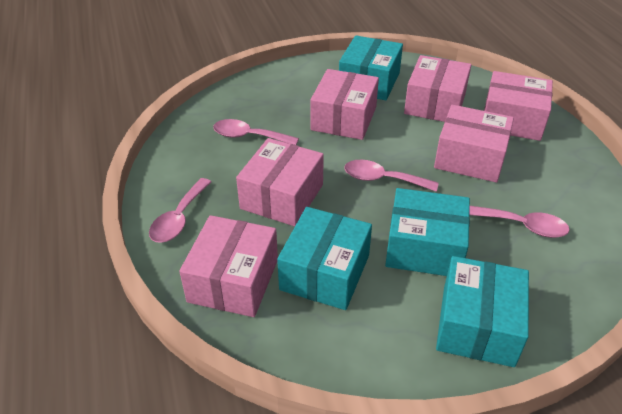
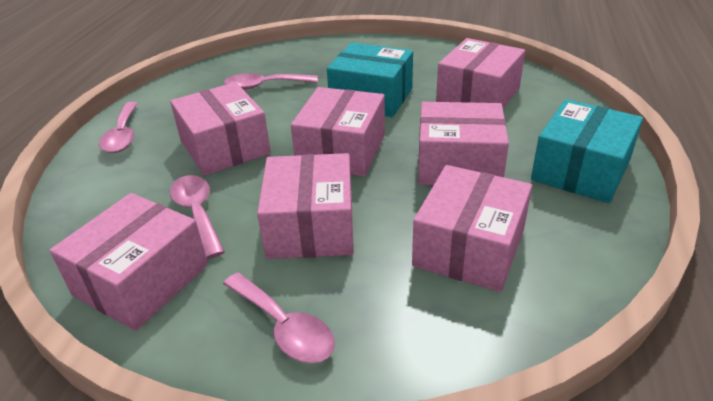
pink box: 6 -> 7
turquoise box: 4 -> 2

